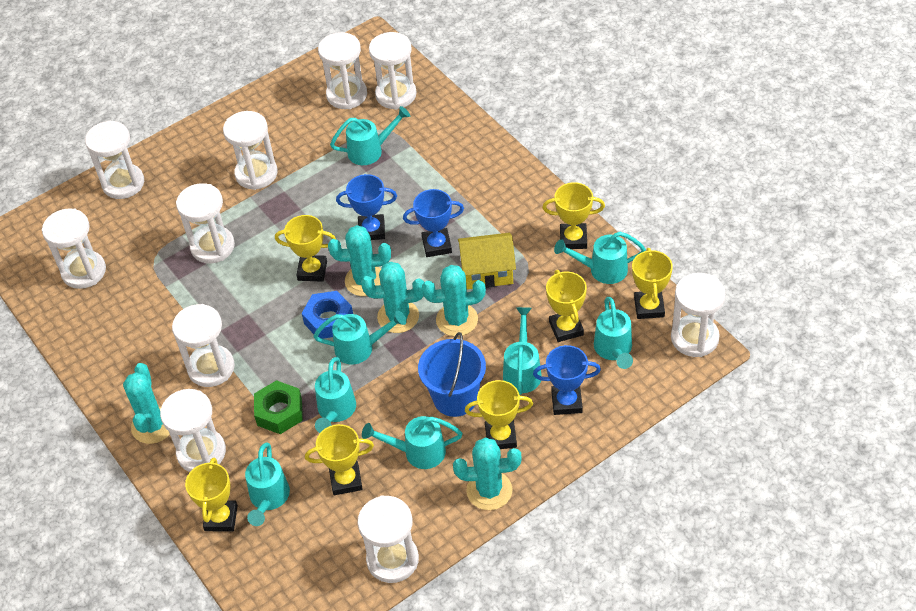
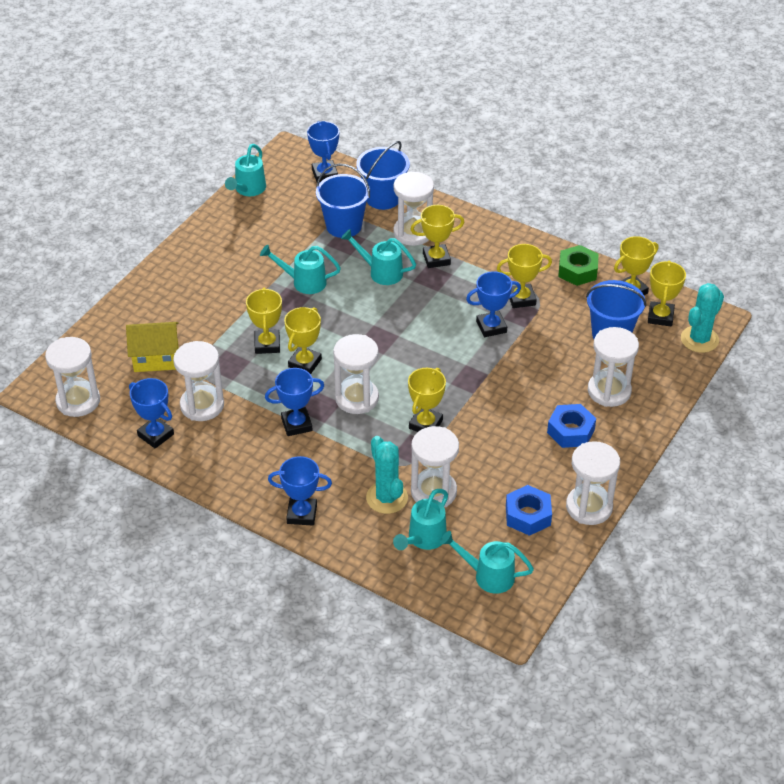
blue bucket: 1 -> 3
blue nut: 1 -> 2
blue trophy: 3 -> 5
turquoise cactus: 5 -> 2
turquoise watering can: 8 -> 5
white hourglass: 10 -> 7

